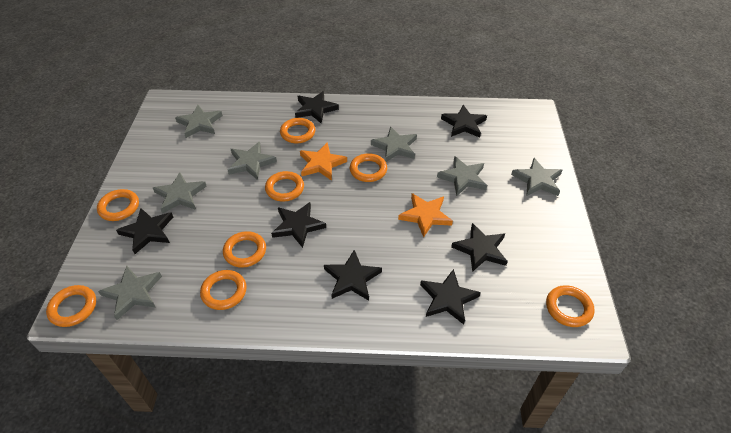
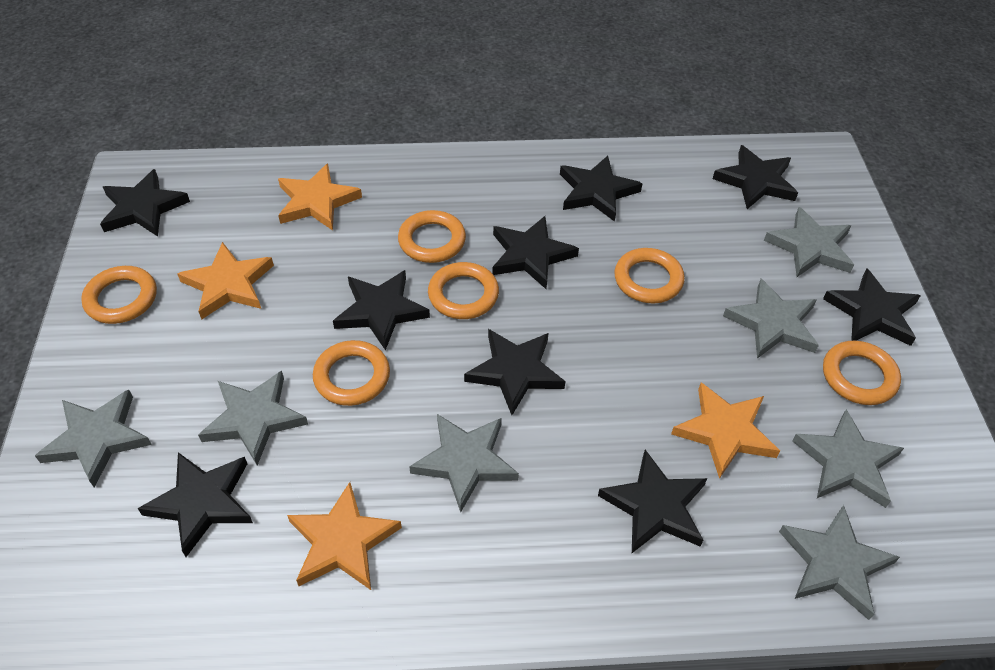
black star: 7 -> 9
orange ring: 8 -> 6
orange star: 2 -> 4

